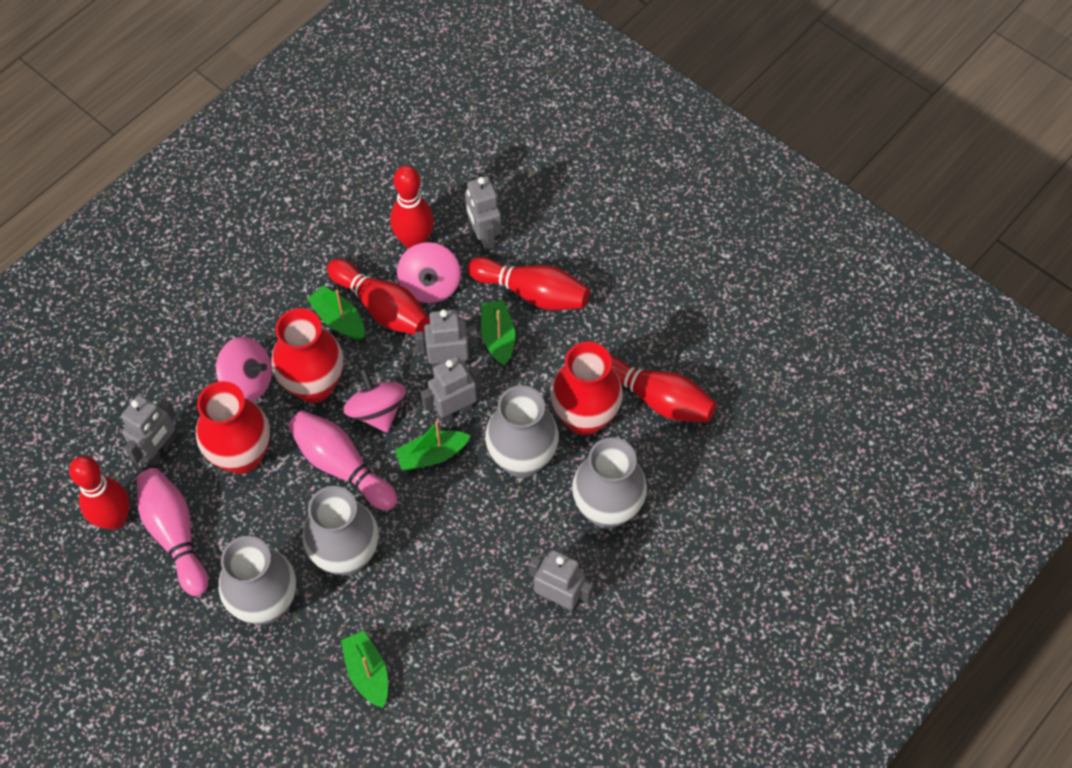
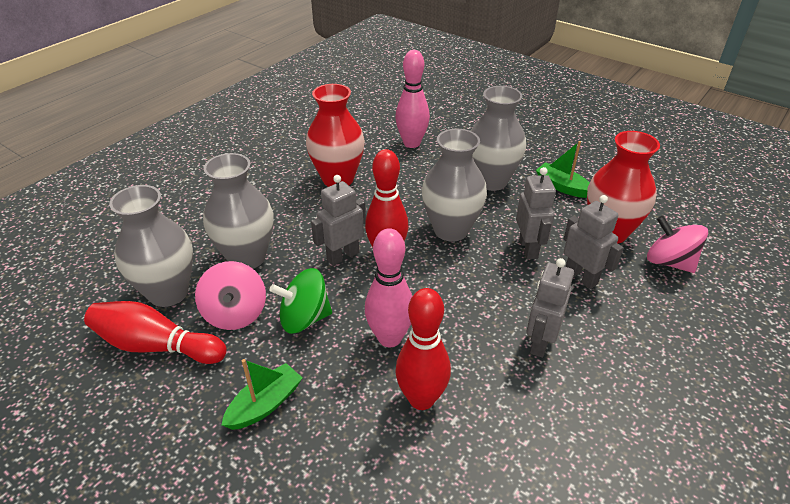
green boat: 4 -> 2
green spinning top: 0 -> 1
grey robot: 5 -> 4
pink spinning top: 3 -> 2
red bowling pin: 5 -> 3
red vase: 3 -> 2

